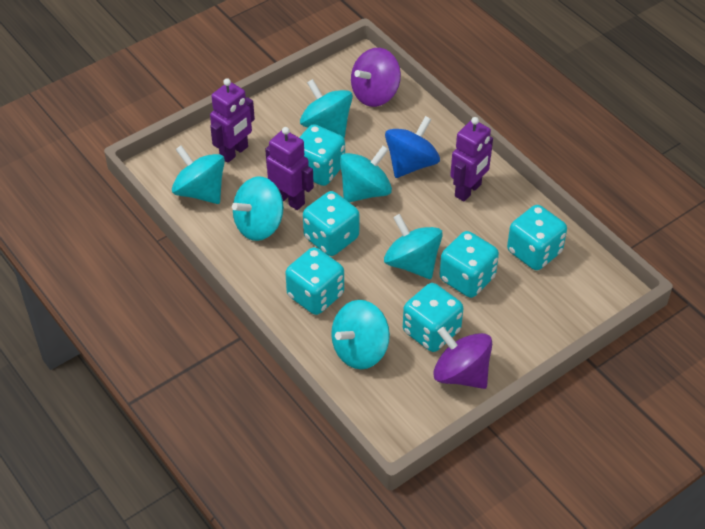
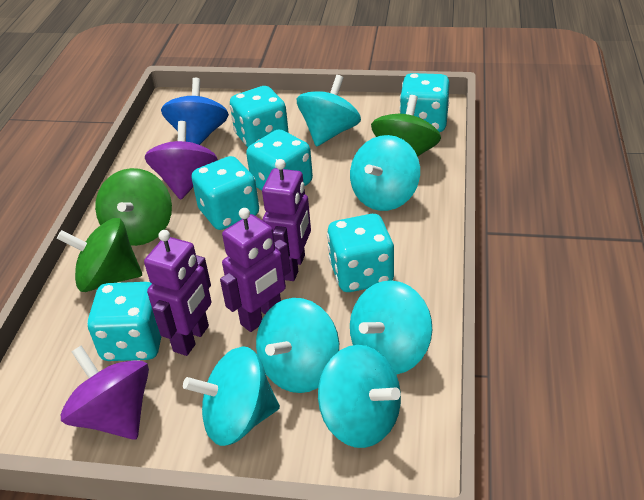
green spinning top: 0 -> 3

